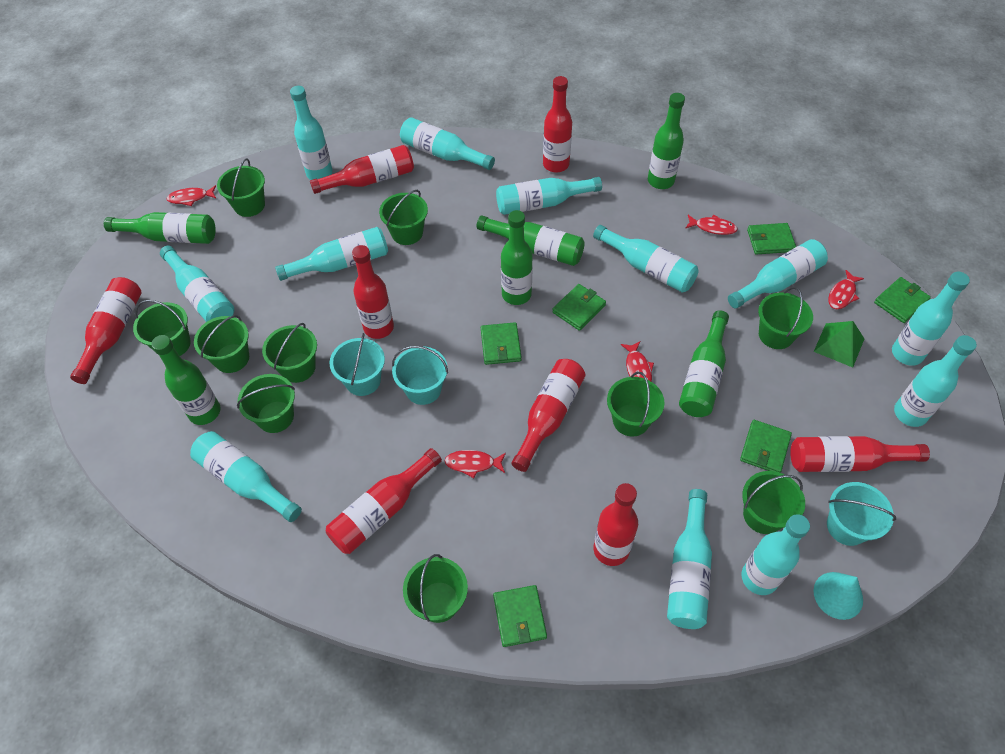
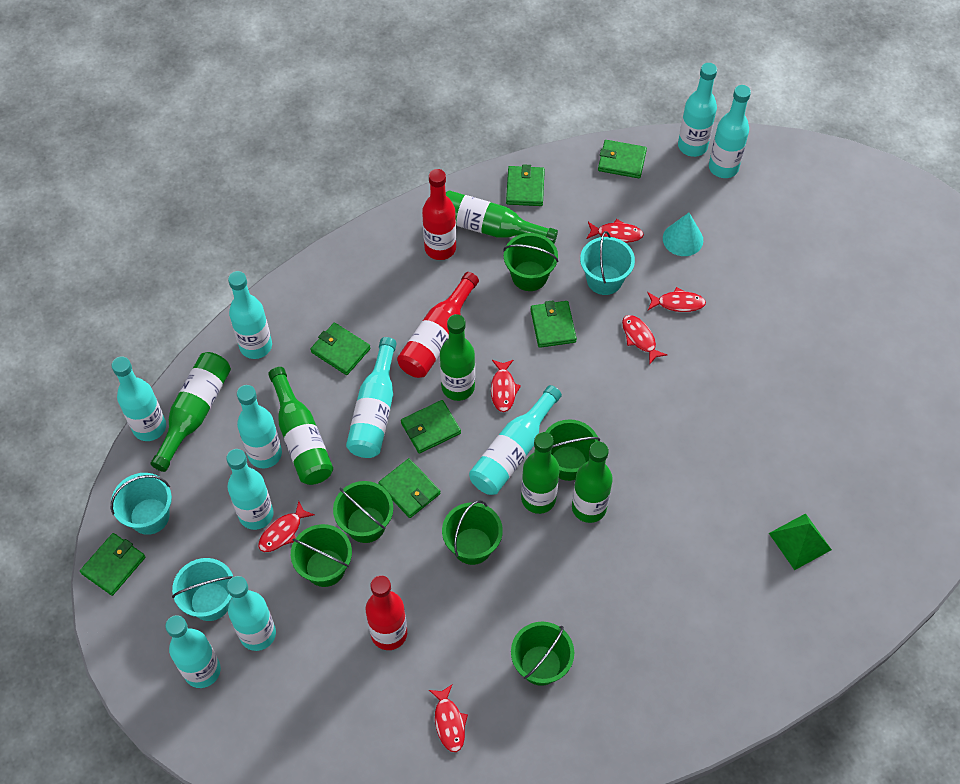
green bucket: 10 -> 6
green wallet: 6 -> 7
red bottle: 8 -> 3
red fish: 5 -> 6
turquoise bottle: 12 -> 10

